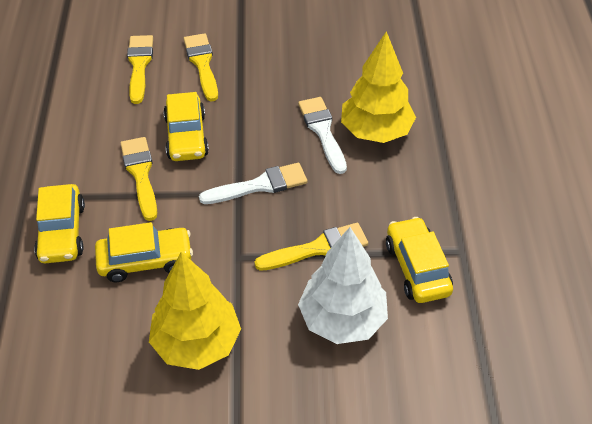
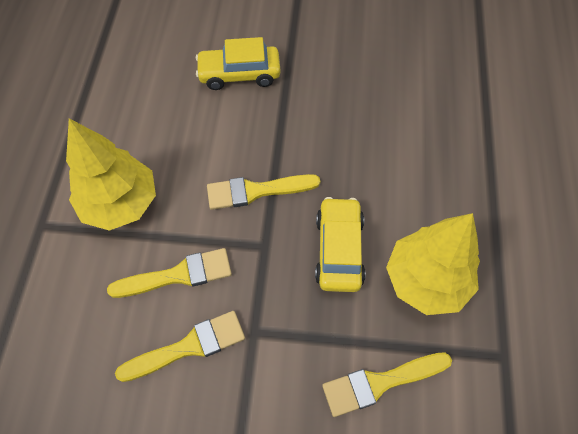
white brush: 2 -> 0
white tree: 1 -> 0
yellow car: 4 -> 2

